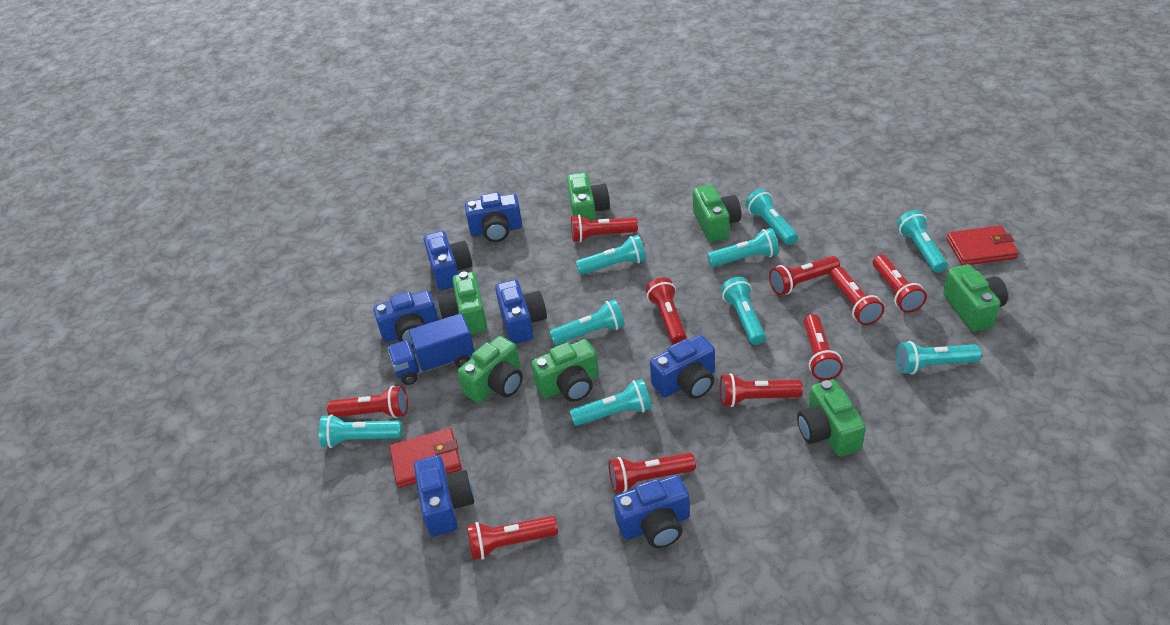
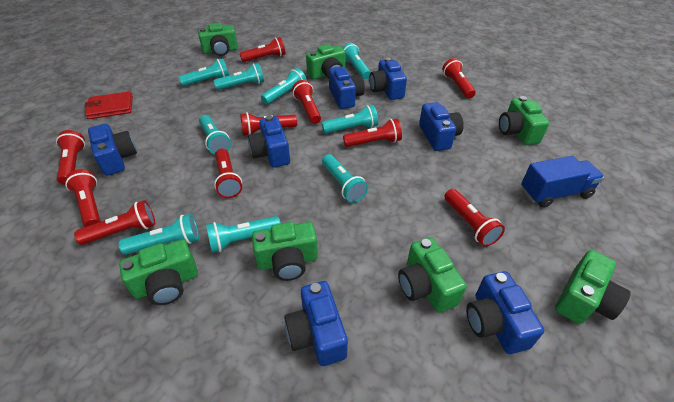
red wallet: 2 -> 1

